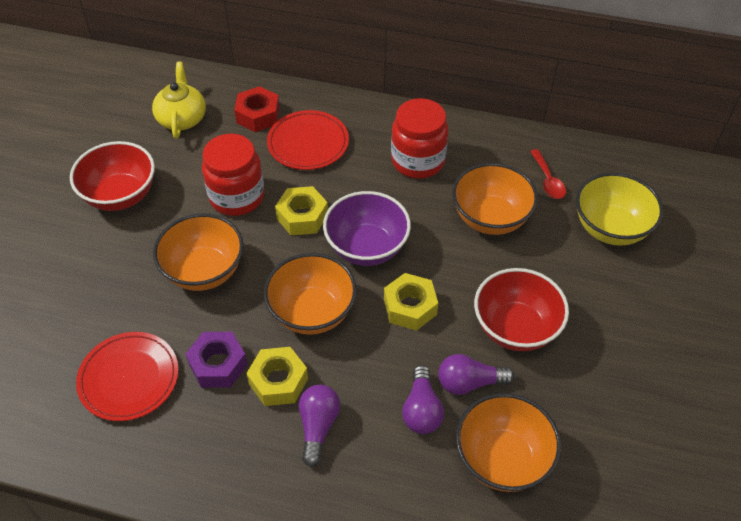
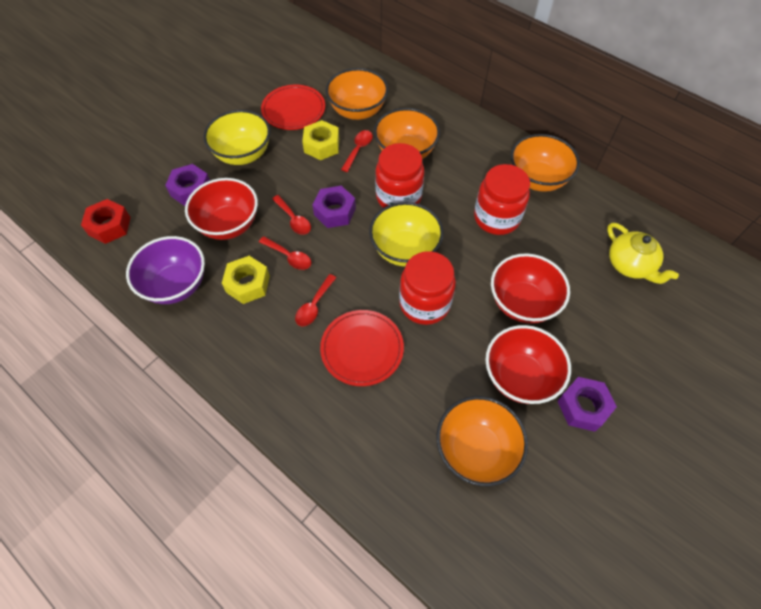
purple light bulb: 3 -> 0
purple nut: 1 -> 3
red bowl: 2 -> 3
red jar: 2 -> 3
red spoon: 1 -> 4
yellow bowl: 1 -> 2
yellow nut: 3 -> 2

